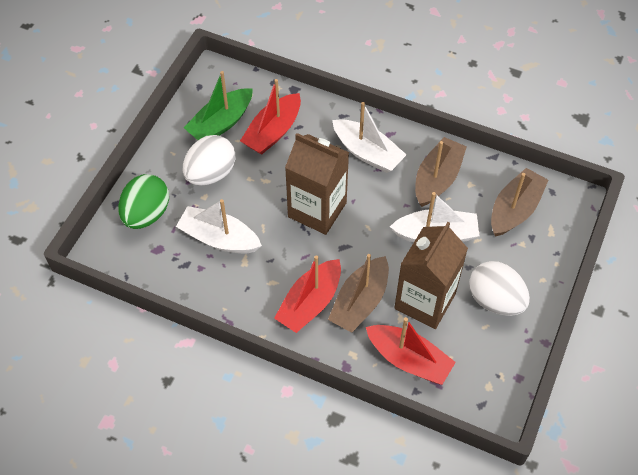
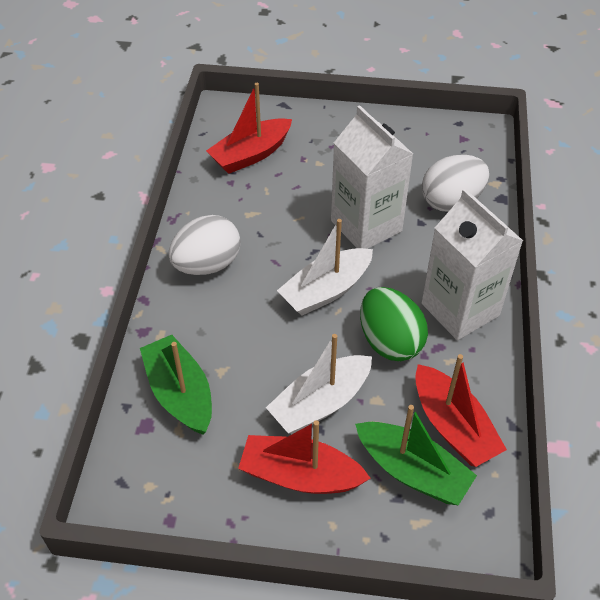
brown boat: 3 -> 0
brown carton: 2 -> 0
green boat: 1 -> 2
white boat: 3 -> 2
white carton: 0 -> 2

